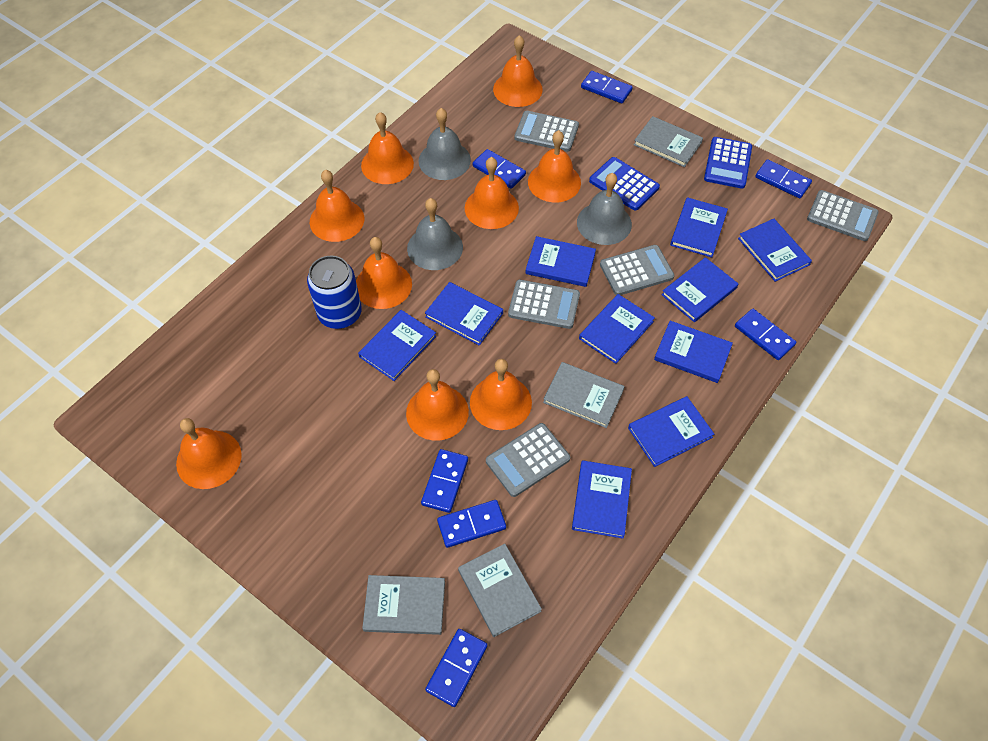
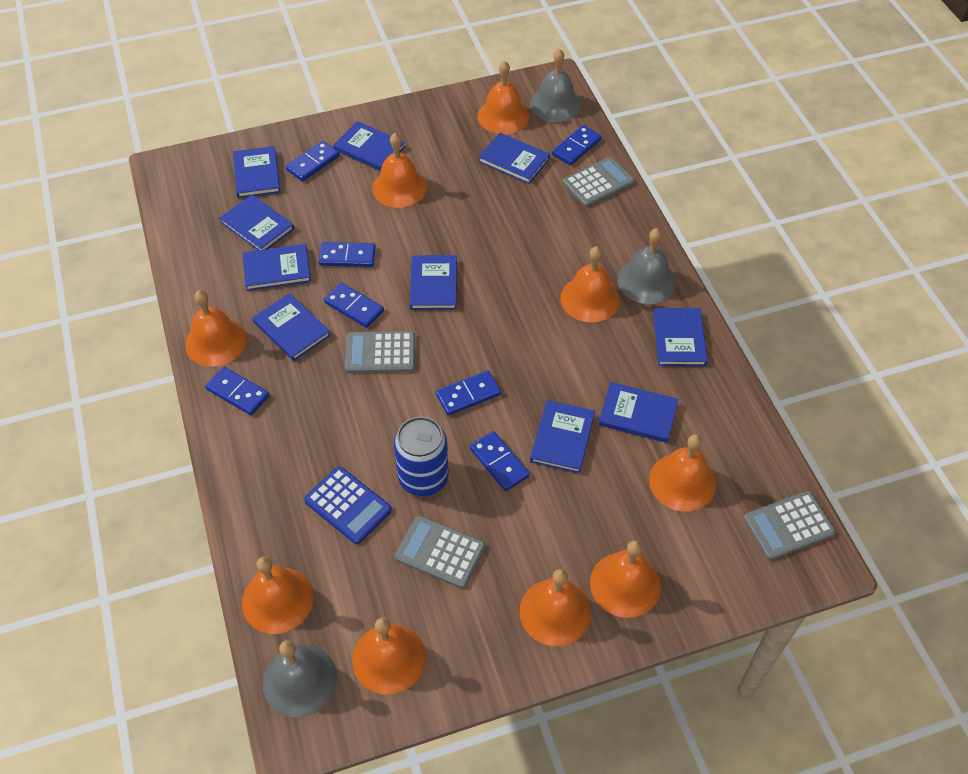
blue calculator: 2 -> 1
grey book: 4 -> 0
grey calculator: 5 -> 4

